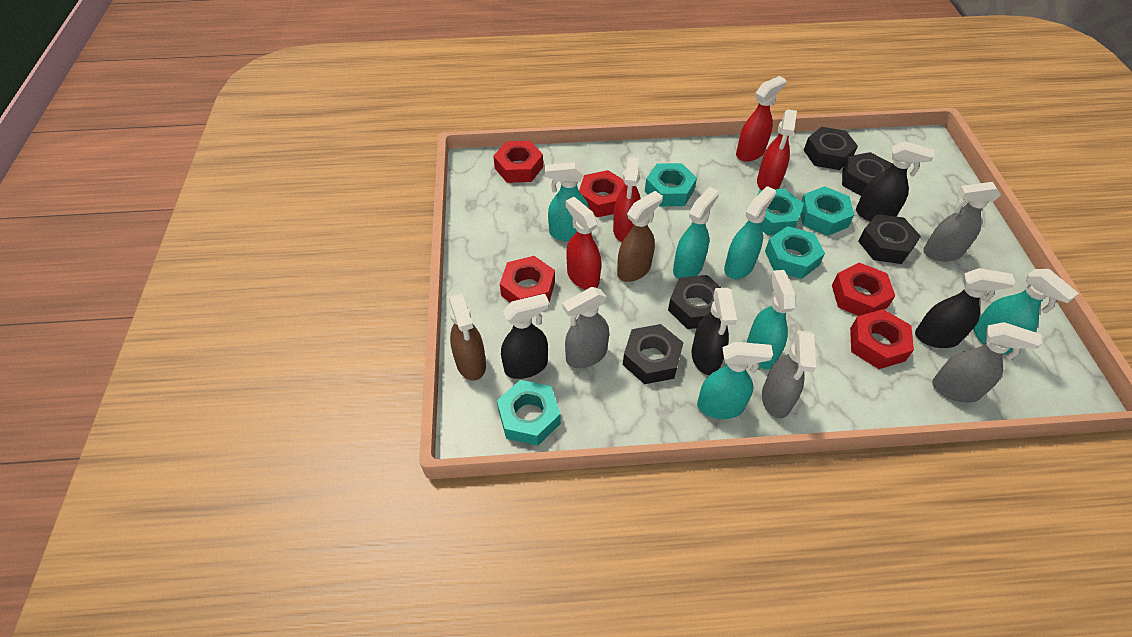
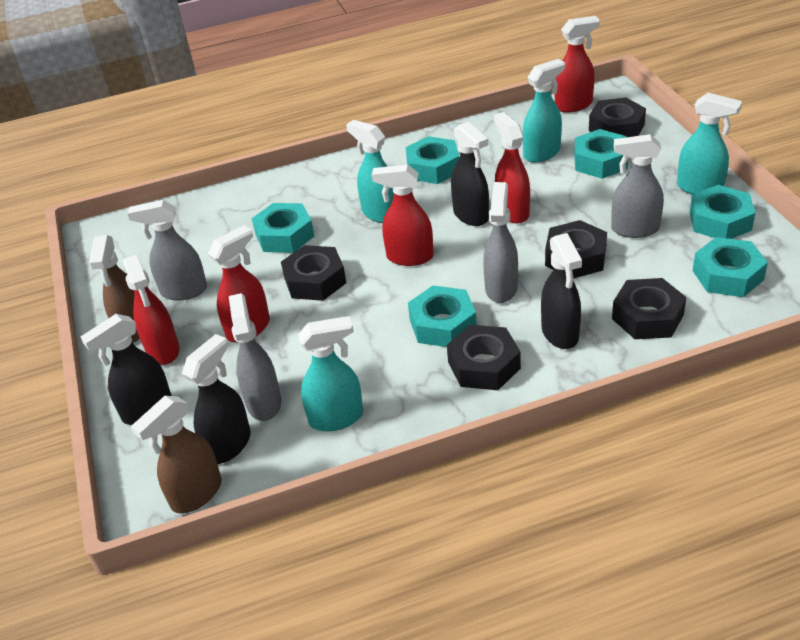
red nut: 5 -> 0
red spray bottle: 4 -> 5
turquoise nut: 5 -> 6
turquoise spray bottle: 6 -> 4

